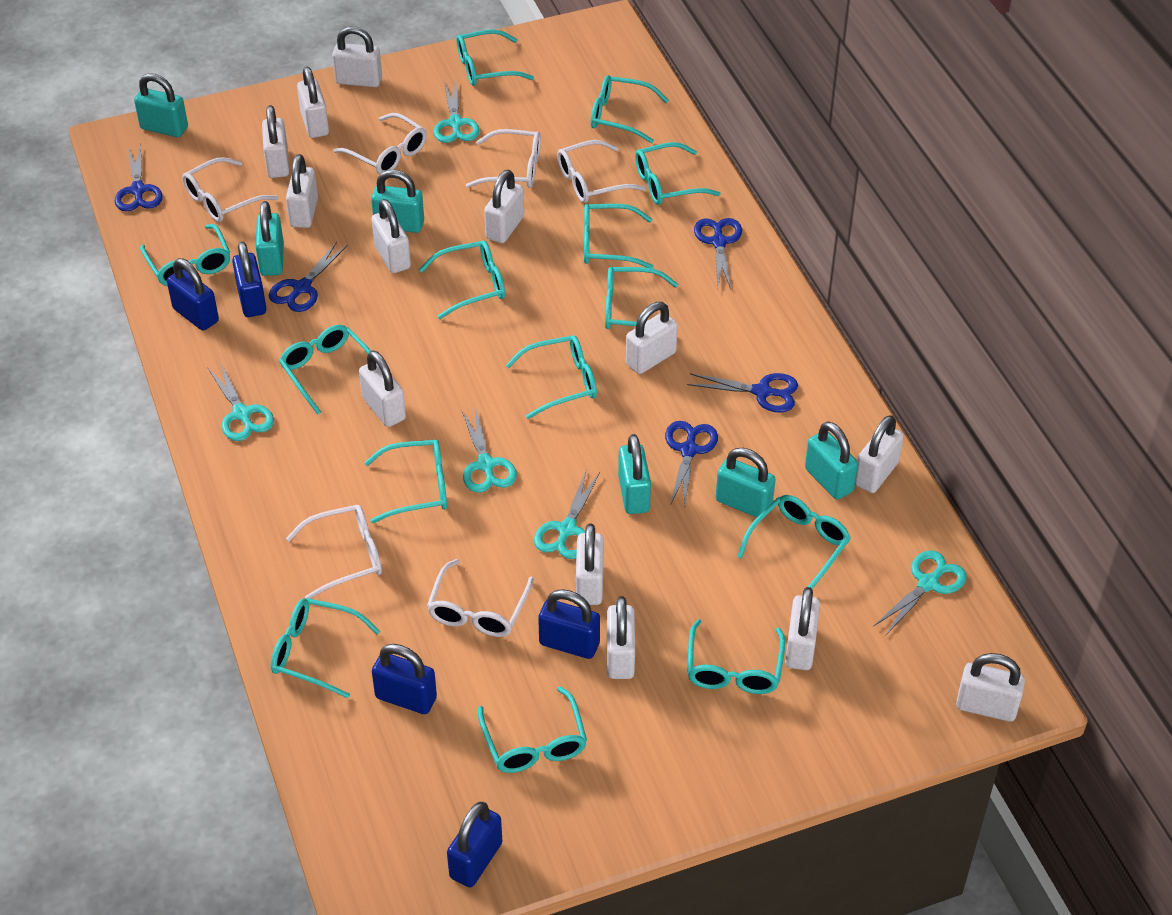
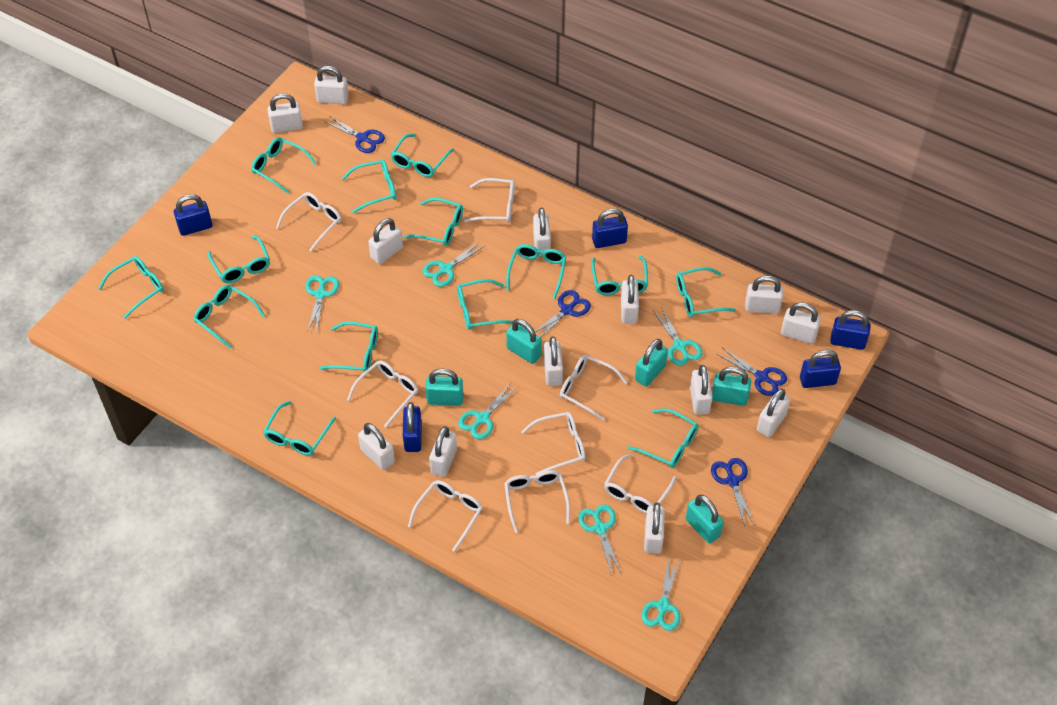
blue scissors: 5 -> 4
turquoise padlock: 6 -> 5
turquoise scissors: 5 -> 6
white glasses: 6 -> 8

